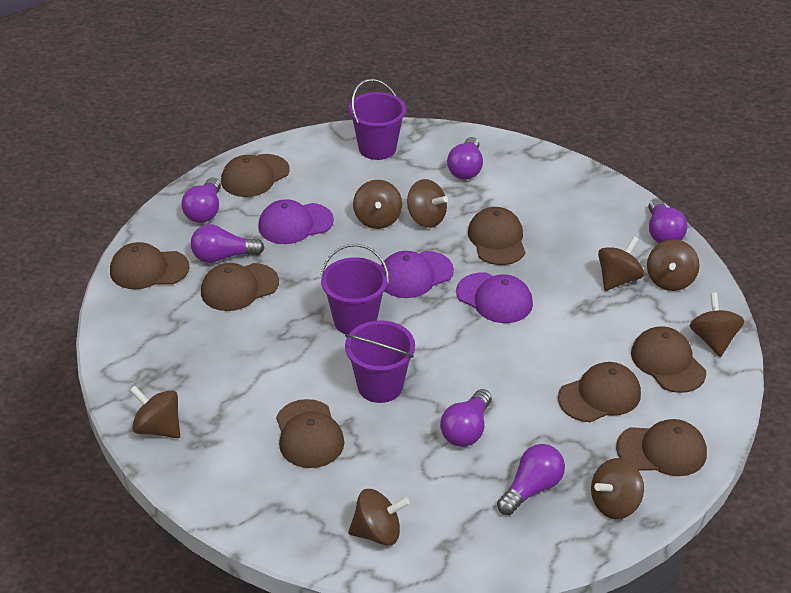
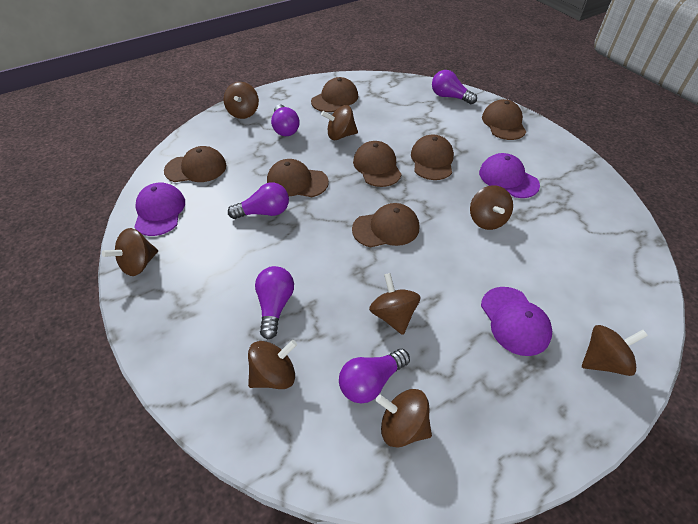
brown cap: 8 -> 7
purple bucket: 3 -> 0
purple light bulb: 6 -> 5

